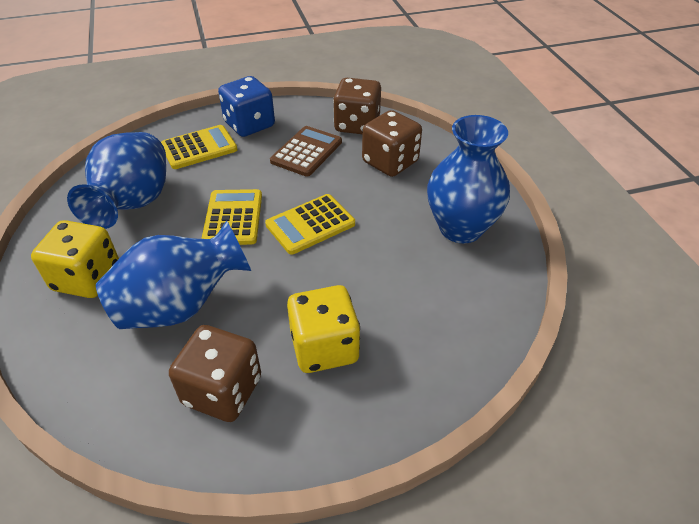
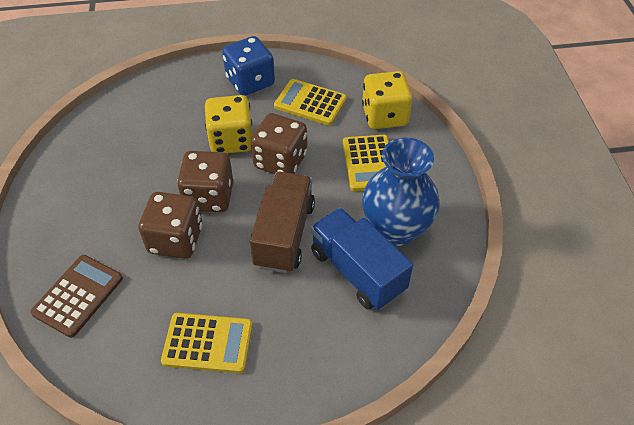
blue truck: 0 -> 1
blue vase: 3 -> 1
brown truck: 0 -> 1

